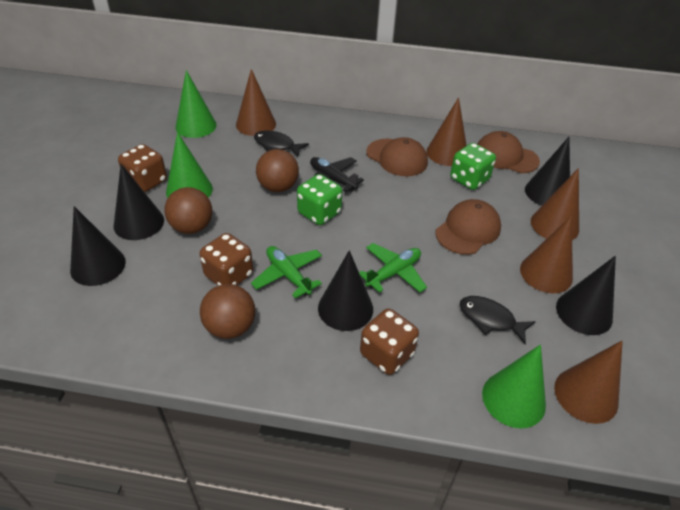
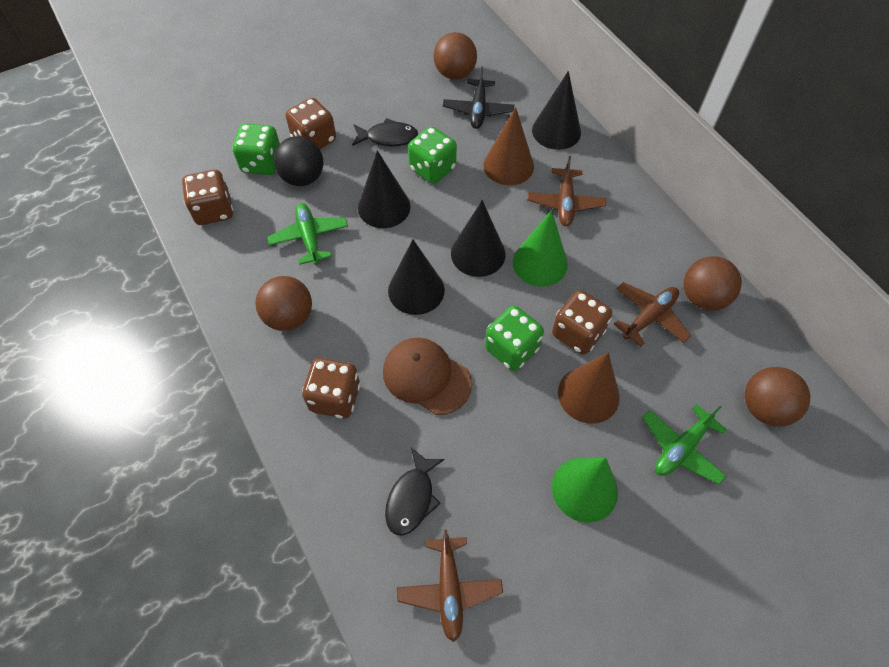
black ball: 0 -> 1
black cone: 5 -> 4
brown ball: 3 -> 4
brown cap: 3 -> 1
brown cone: 5 -> 2
brown dice: 3 -> 4
brown plane: 0 -> 3
green cone: 3 -> 2
green dice: 2 -> 3

